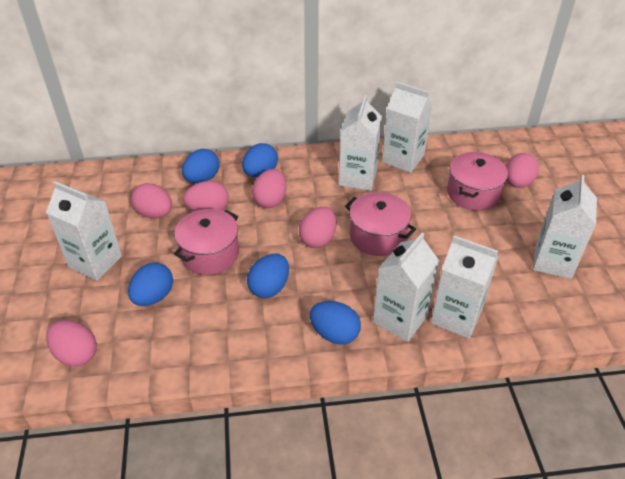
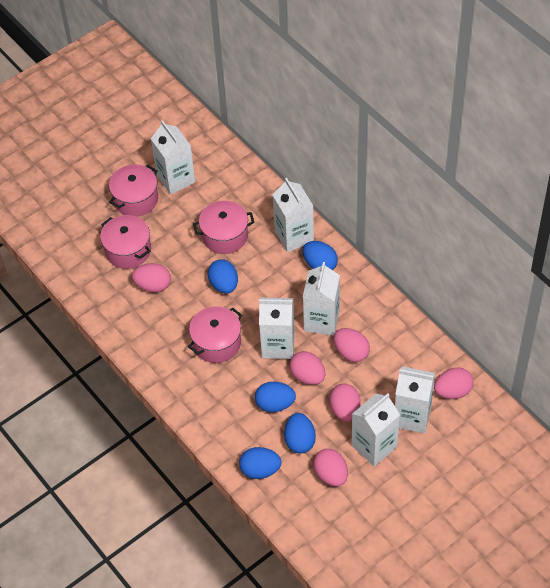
pink pot: 3 -> 4

